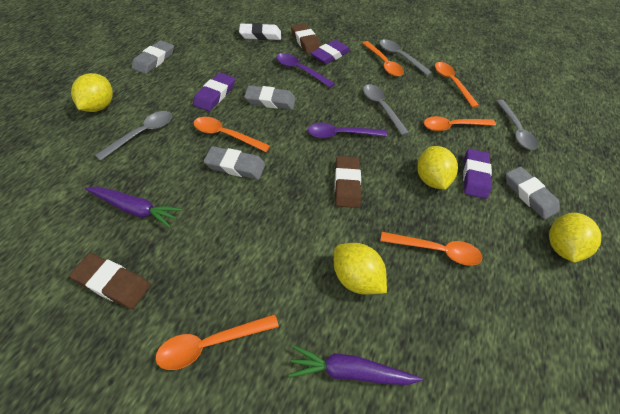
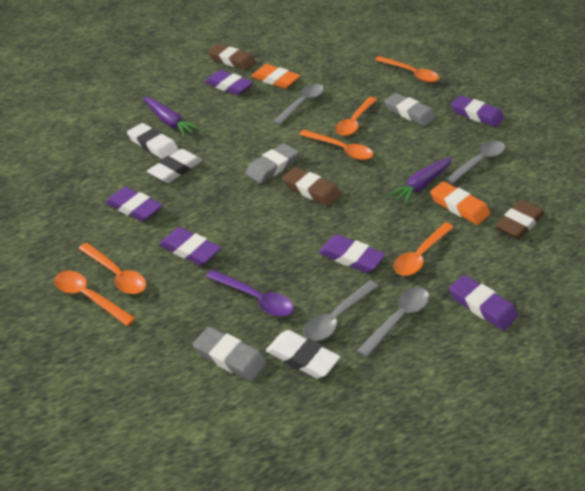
grey eraser: 4 -> 3
orange eraser: 0 -> 2
purple eraser: 3 -> 6
purple spoon: 2 -> 1
white eraser: 1 -> 3
yellow lemon: 4 -> 0

